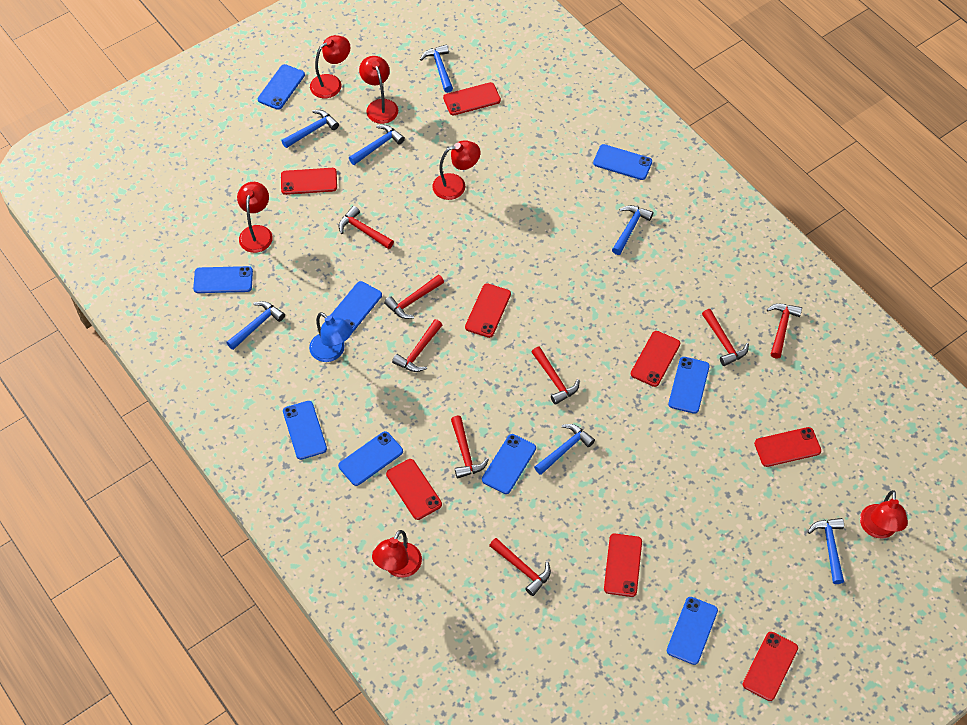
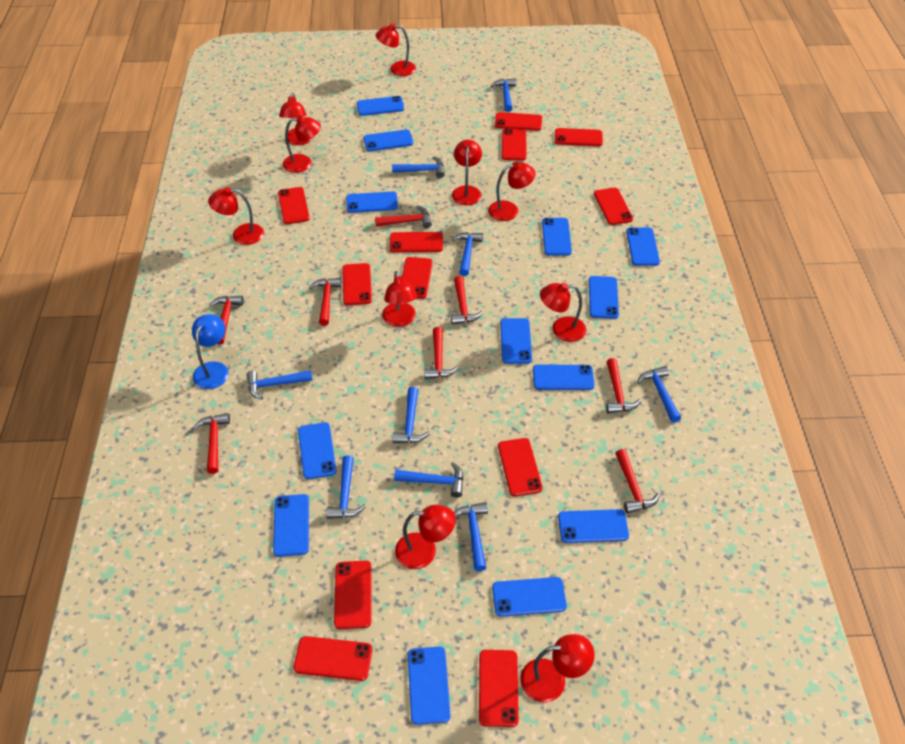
blue hammer: 7 -> 9
blue phone: 9 -> 13
red lamp: 6 -> 10
red phone: 8 -> 12

